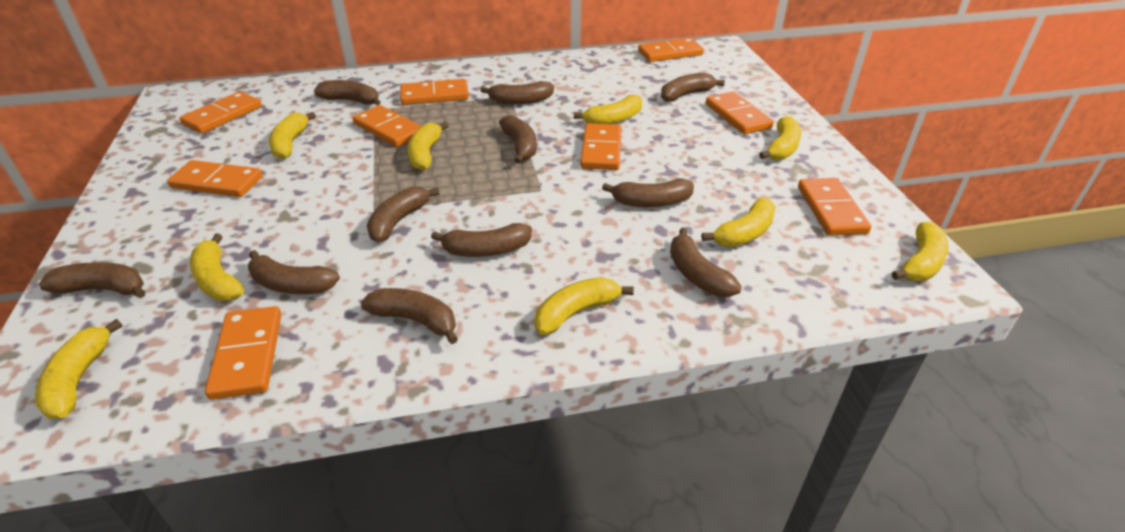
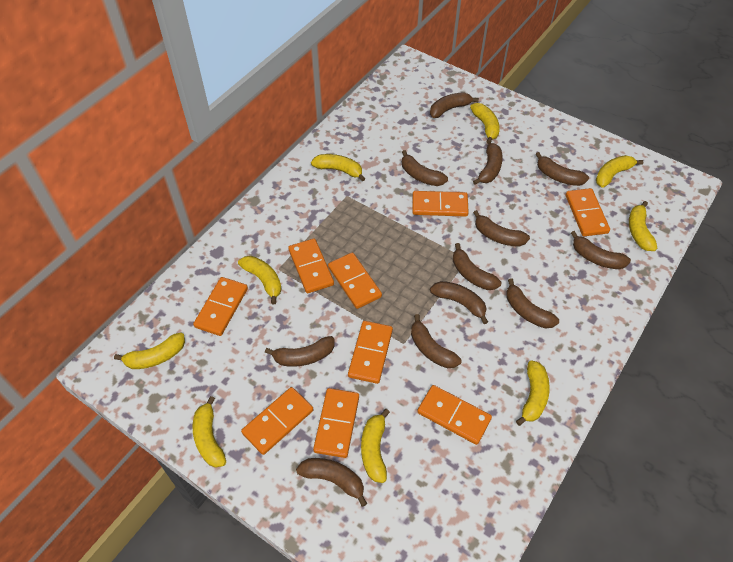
brown banana: 11 -> 12

